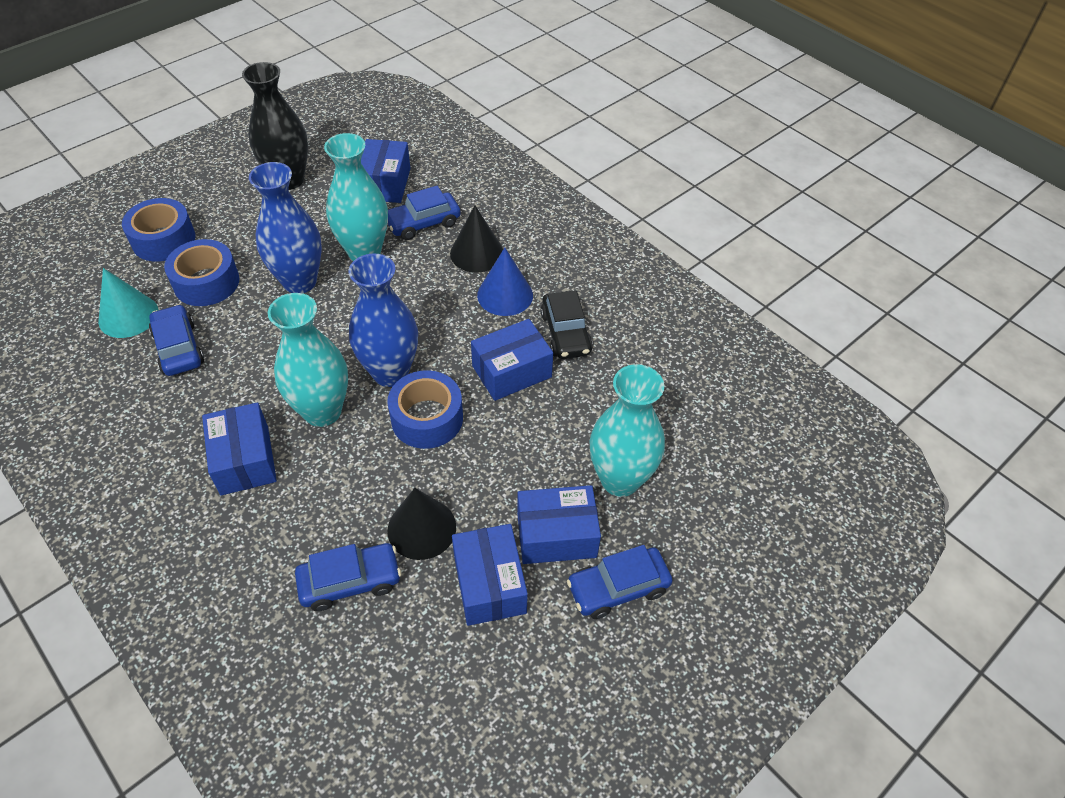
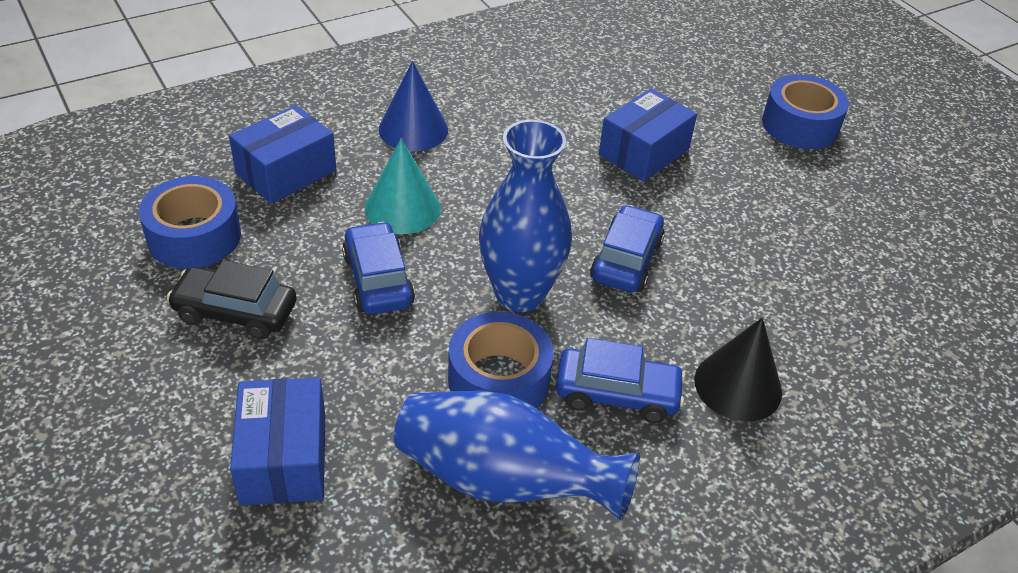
black cone: 2 -> 1
black vase: 1 -> 0
blue box: 5 -> 3
blue car: 4 -> 3
turquoise vase: 3 -> 0

